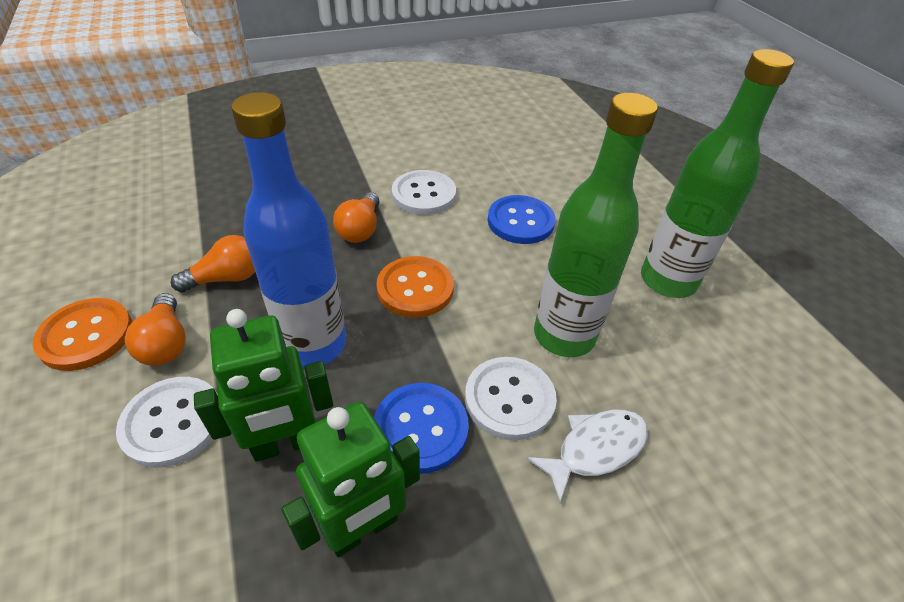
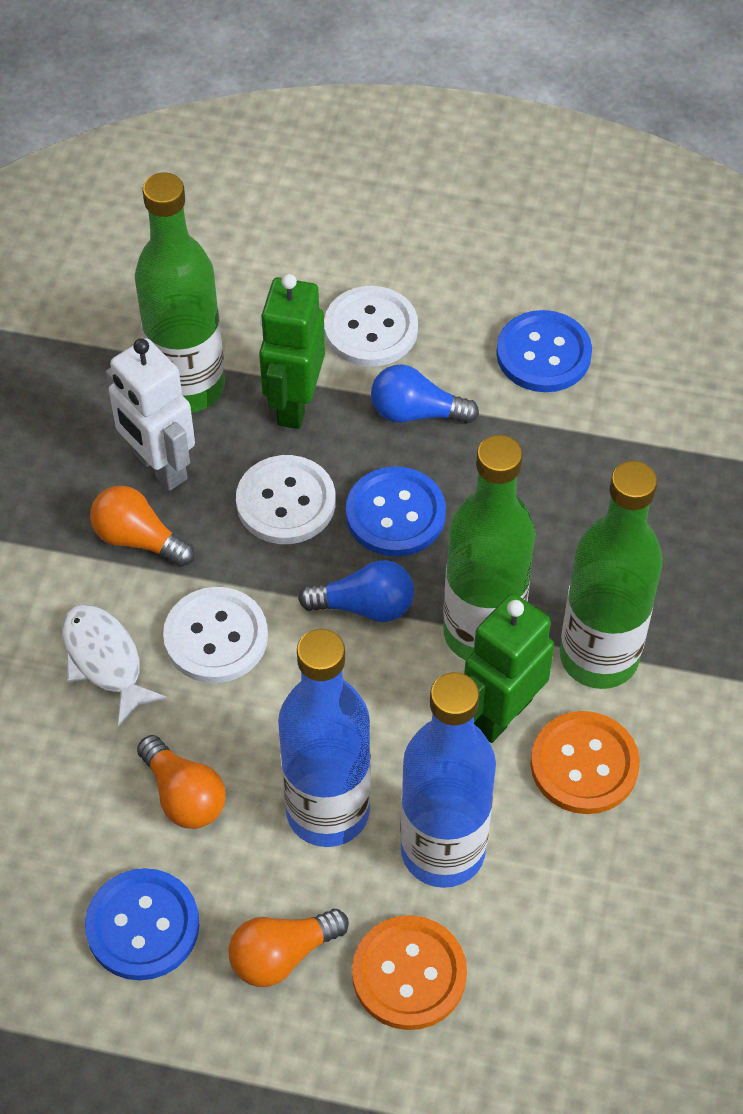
blue bottle: 1 -> 2
blue button: 2 -> 3
blue light bulb: 0 -> 2
green bottle: 2 -> 3
white robot: 0 -> 1

